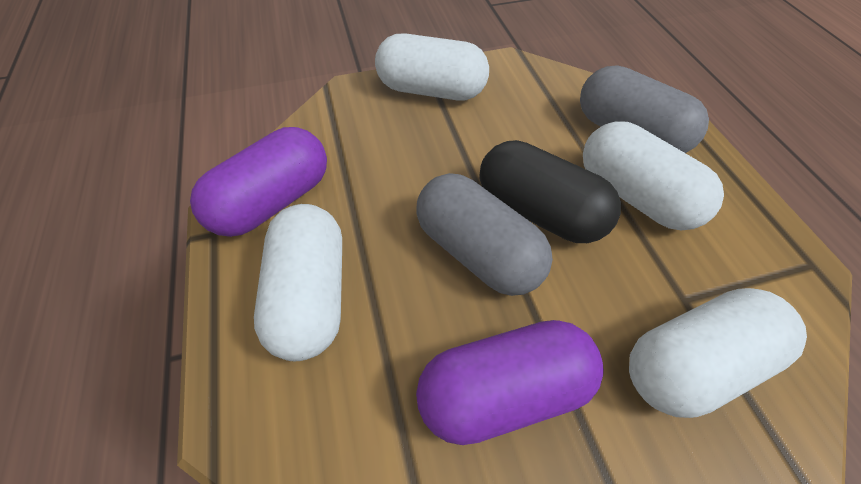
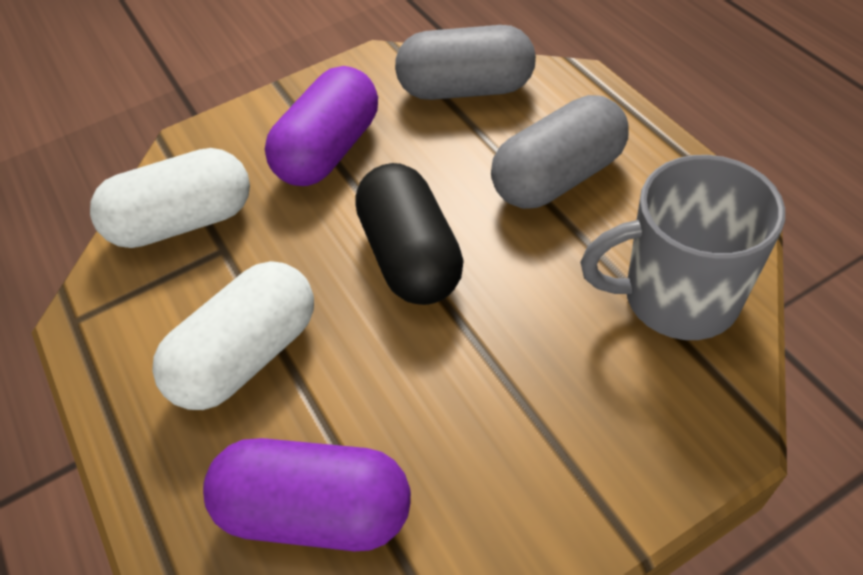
grey mug: 0 -> 1
white capsule: 4 -> 2

